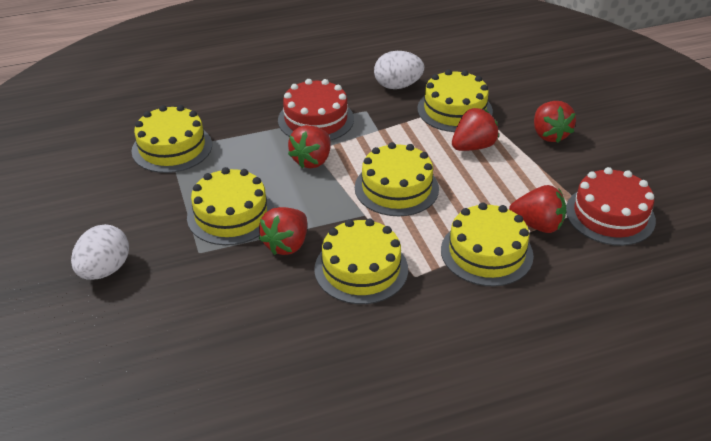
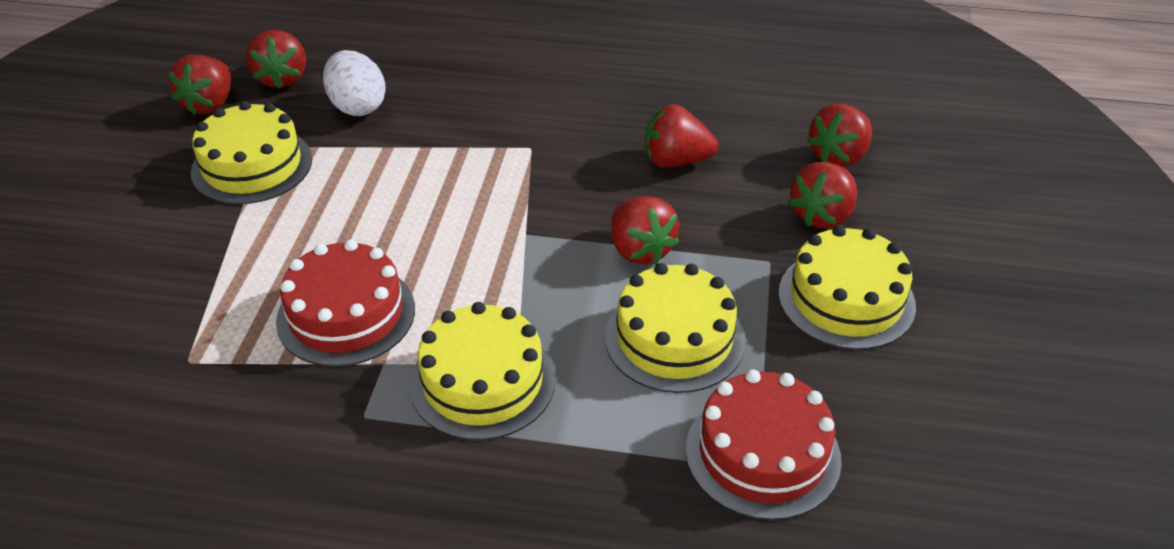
red strawberry: 5 -> 6
white egg: 2 -> 1
yellow cake: 6 -> 4

